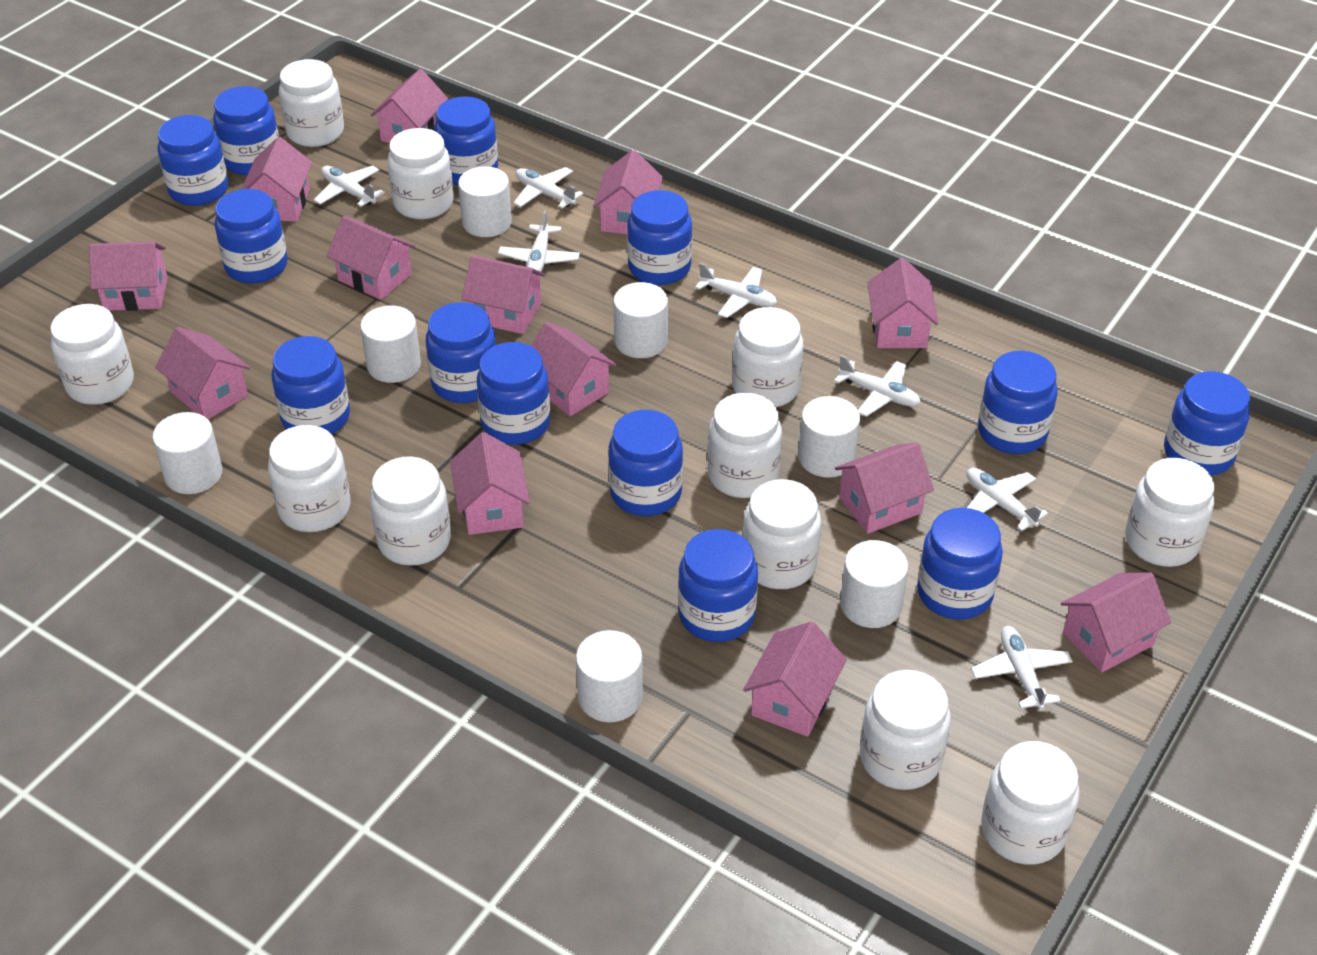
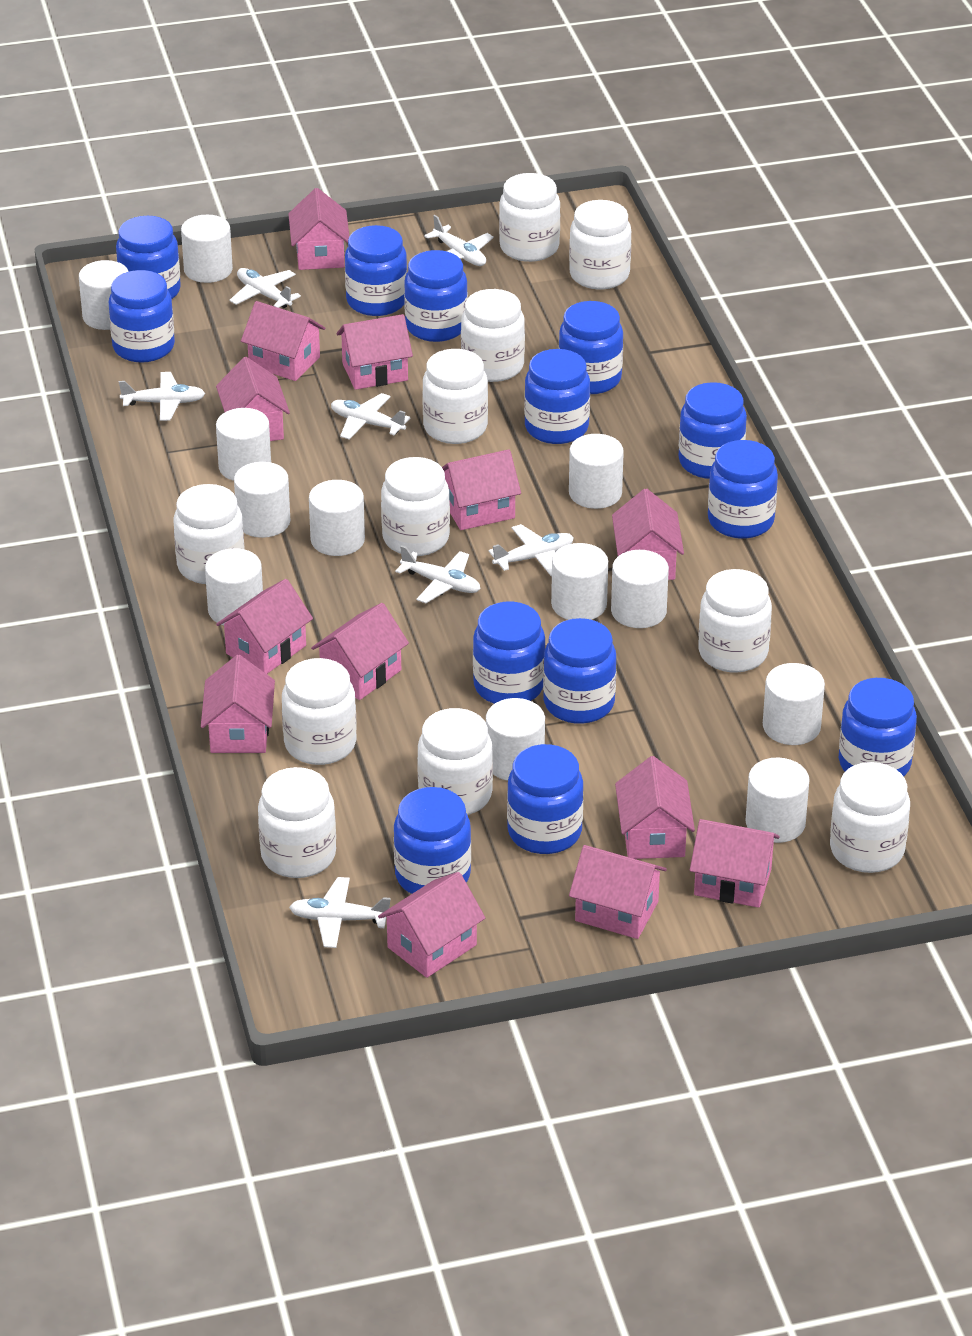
white cylinder: 7 -> 12

